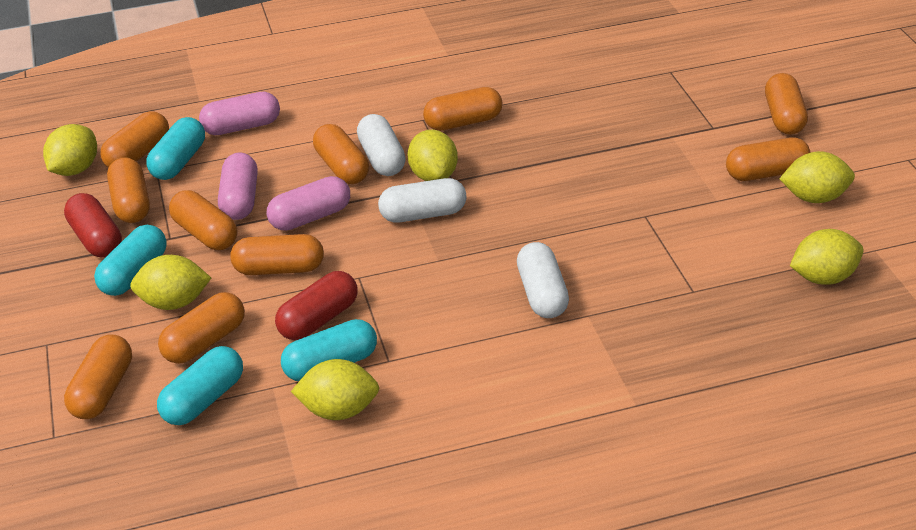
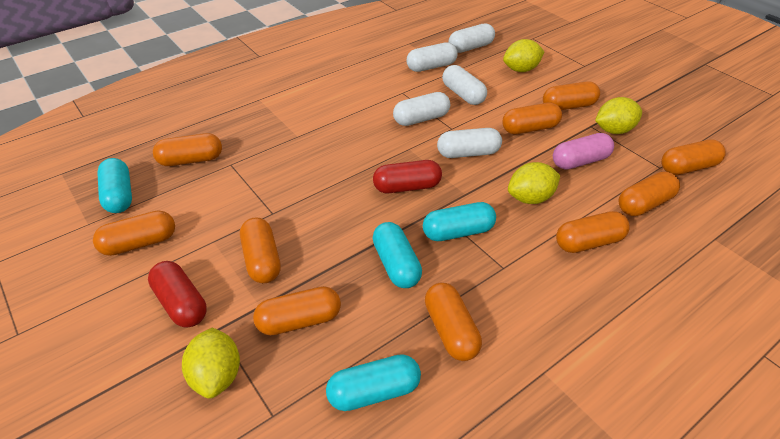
pink capsule: 3 -> 1
white capsule: 3 -> 5
yellow lemon: 6 -> 4

